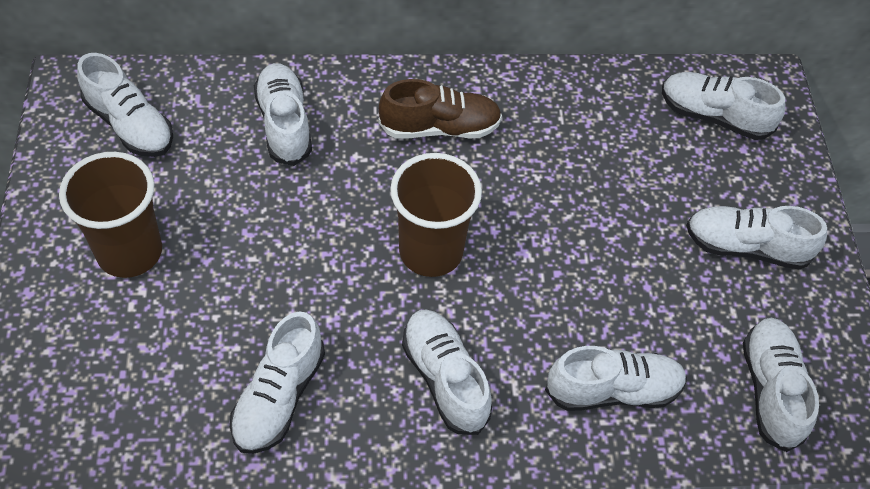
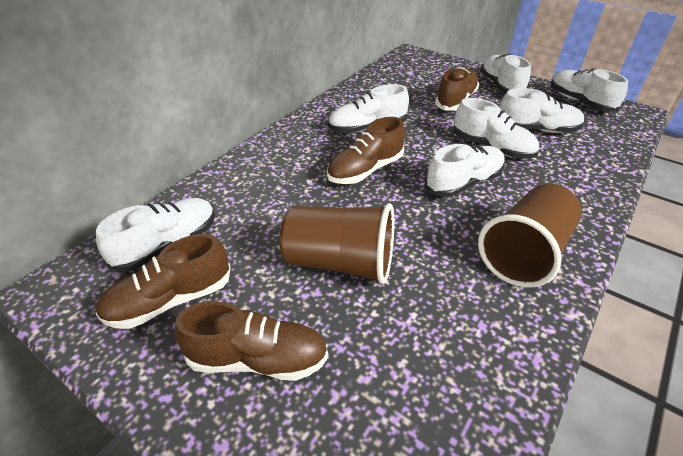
brown shoe: 1 -> 4
white shoe: 8 -> 7

